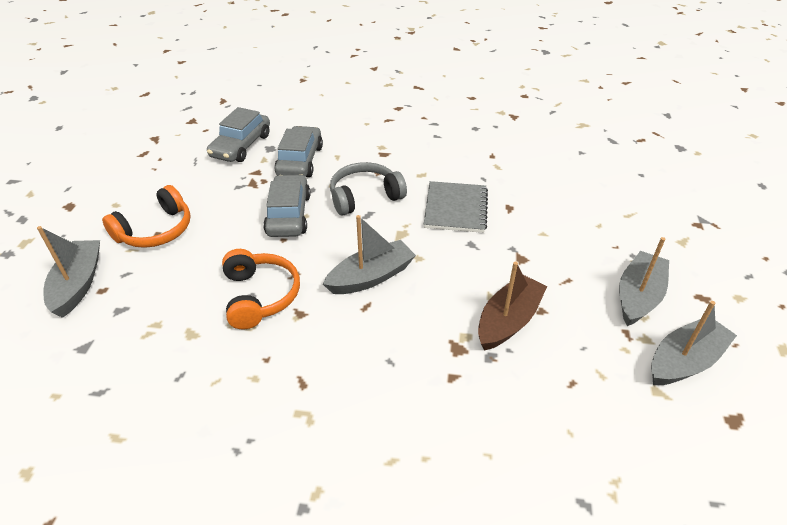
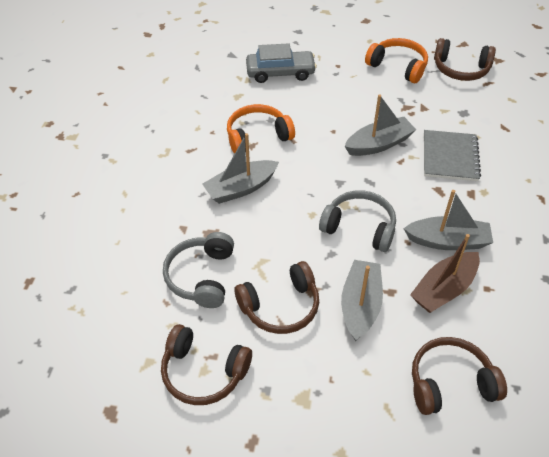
brown headphones: 0 -> 4
grey car: 3 -> 1
grey headphones: 1 -> 2

